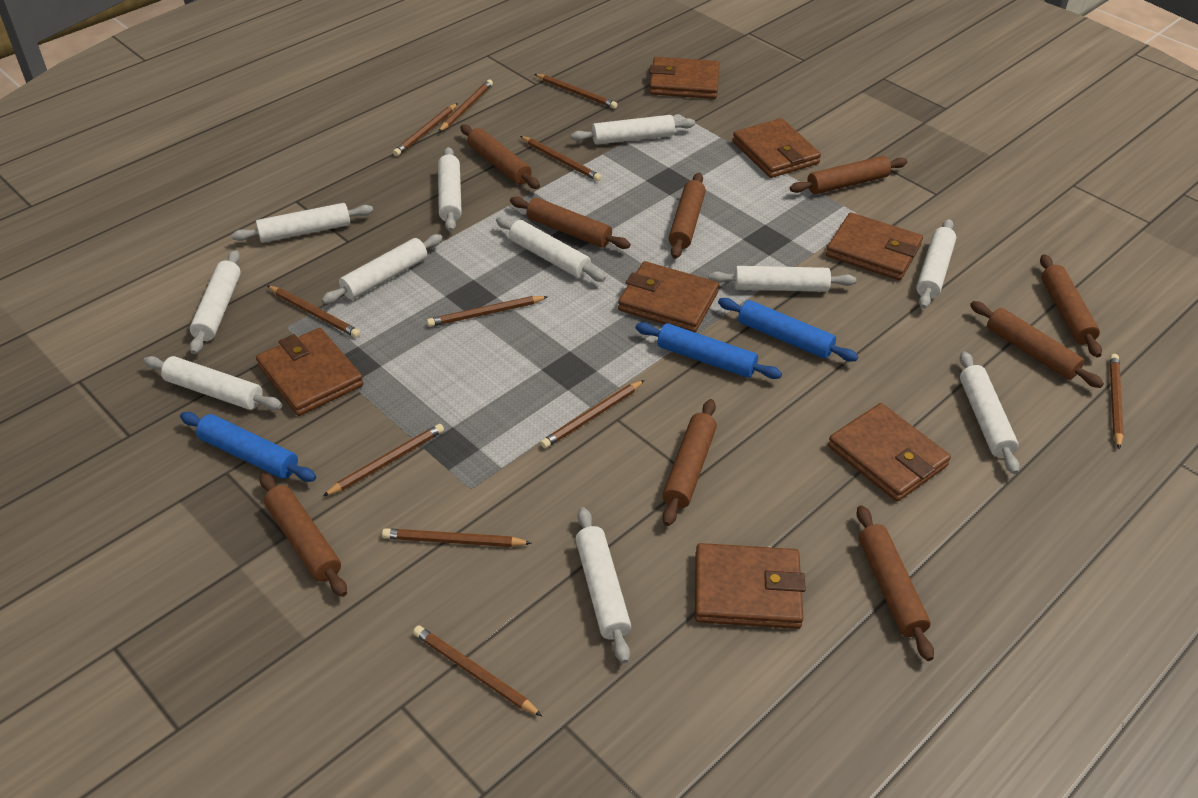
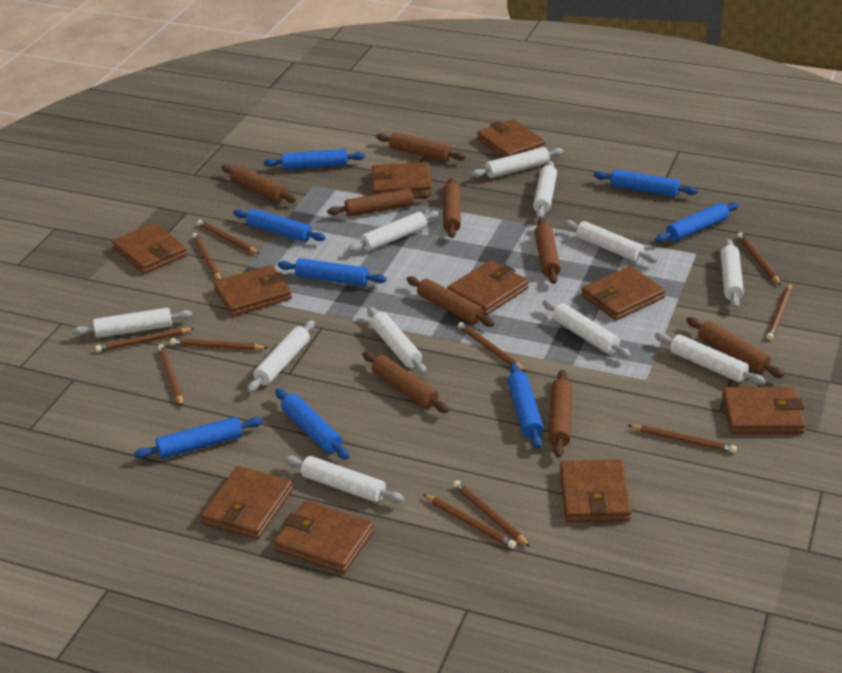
blue rolling pin: 3 -> 8
brown wallet: 7 -> 10

